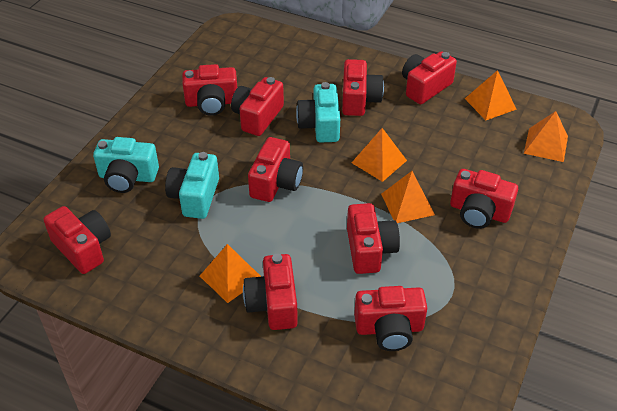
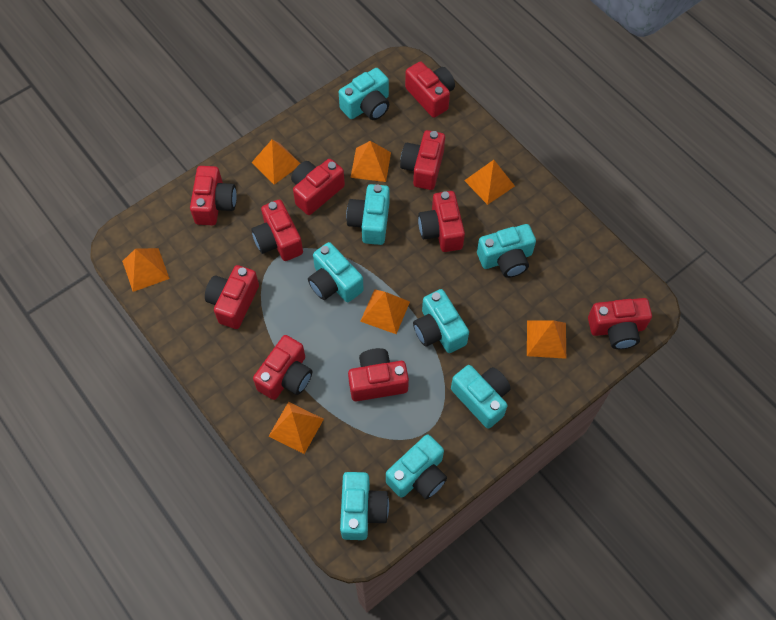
orange pyramid: 5 -> 7
turquoise camera: 3 -> 8

